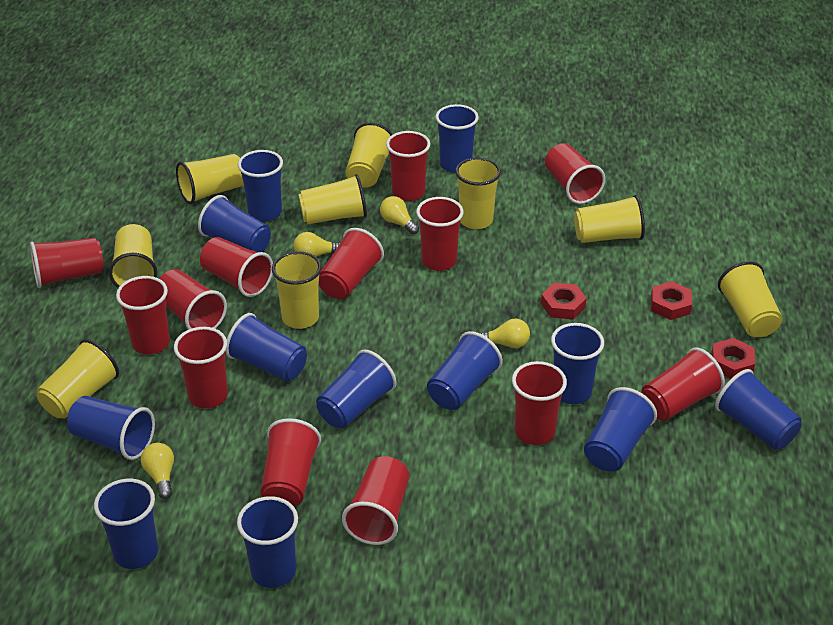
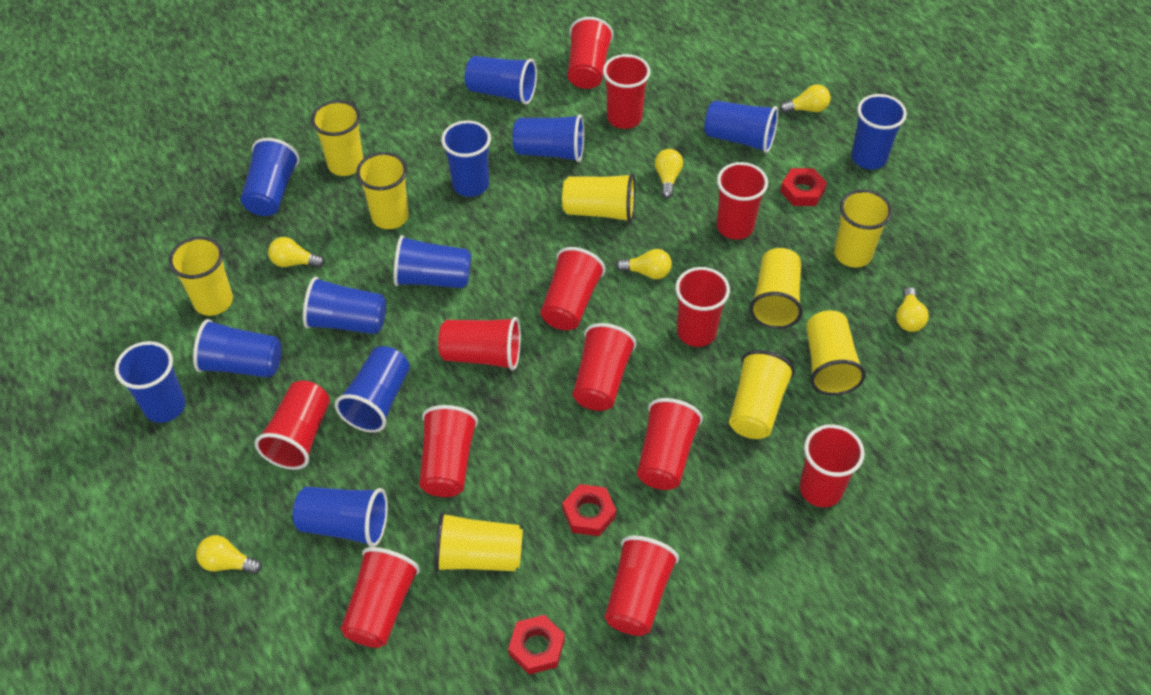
yellow light bulb: 4 -> 6

